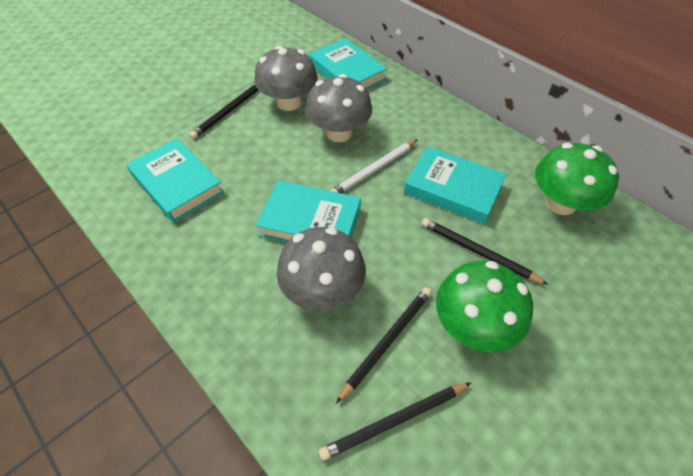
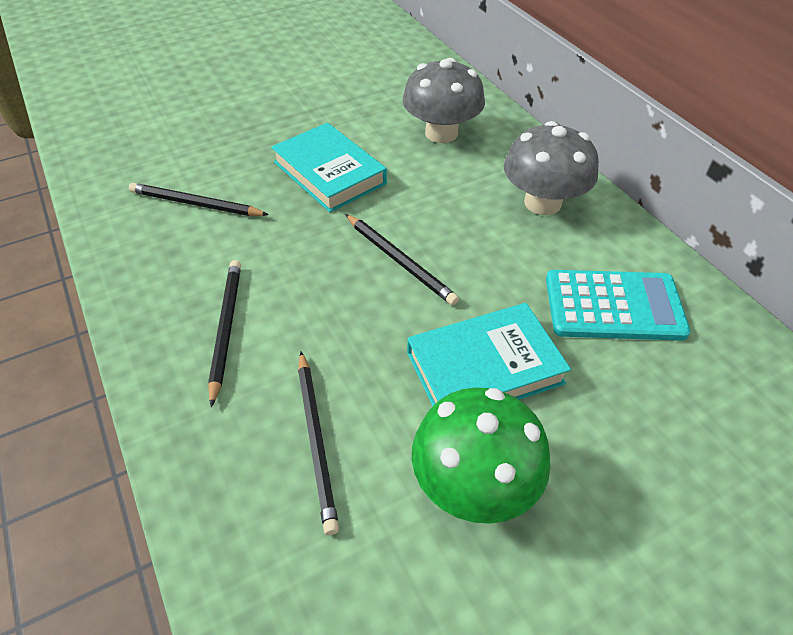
green mushroom: 2 -> 1
grey mushroom: 3 -> 2
turquoise book: 4 -> 2
turquoise calculator: 0 -> 1
white pencil: 1 -> 0

